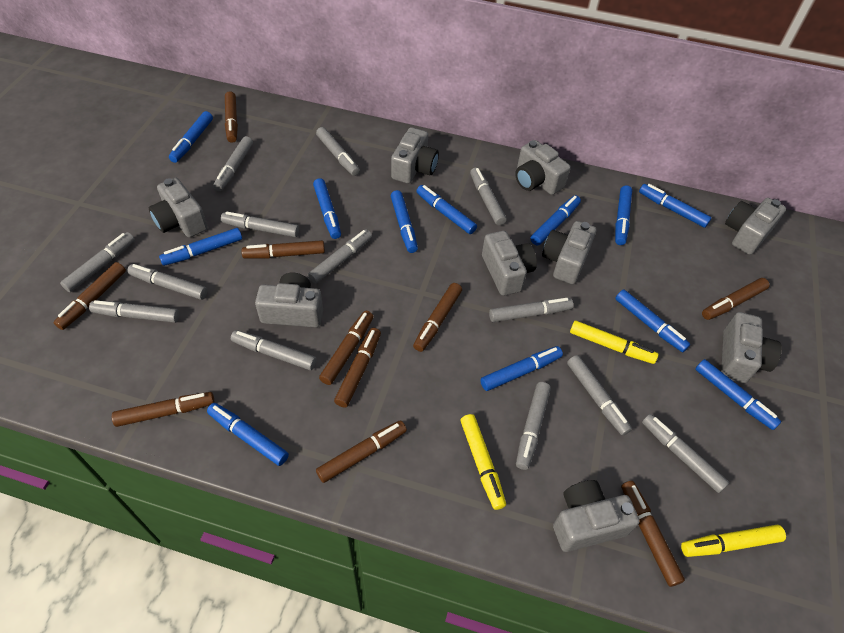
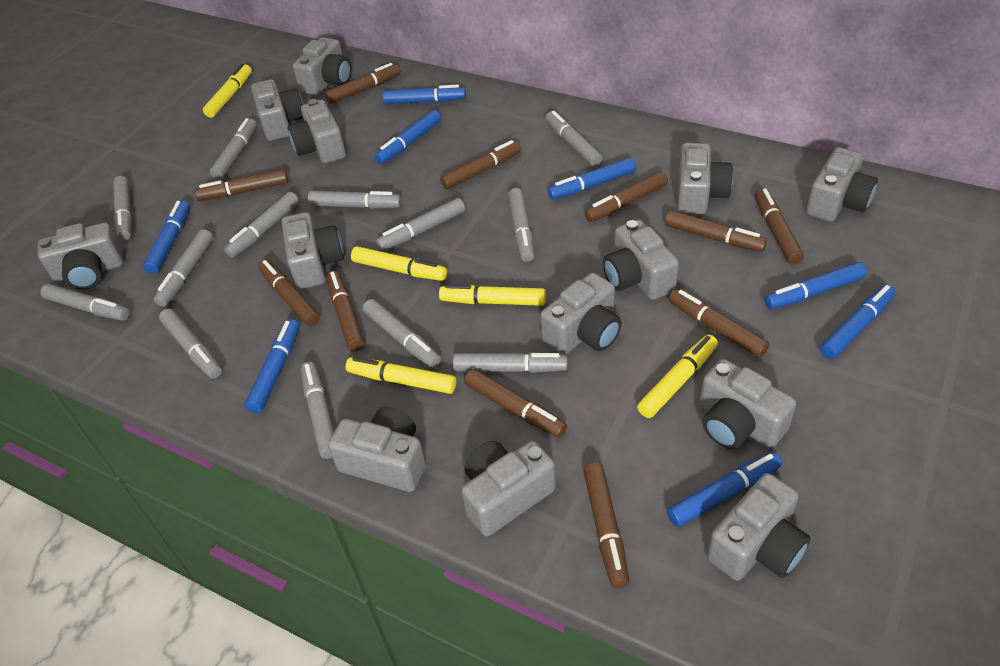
blue marker: 12 -> 8
brown marker: 10 -> 11
grey camera: 9 -> 13
yellow marker: 3 -> 5

